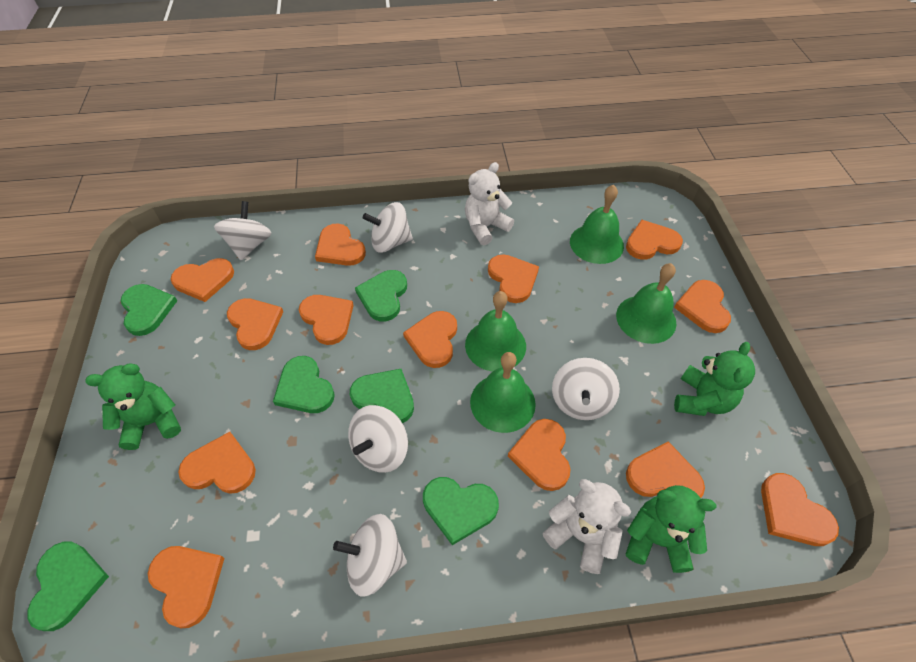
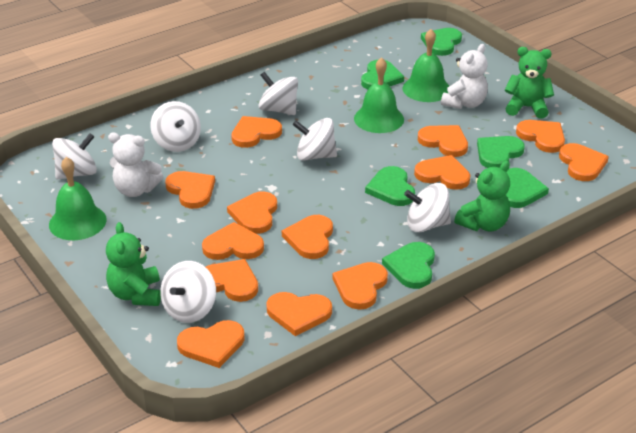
green bell: 4 -> 3
white spinning top: 5 -> 6

